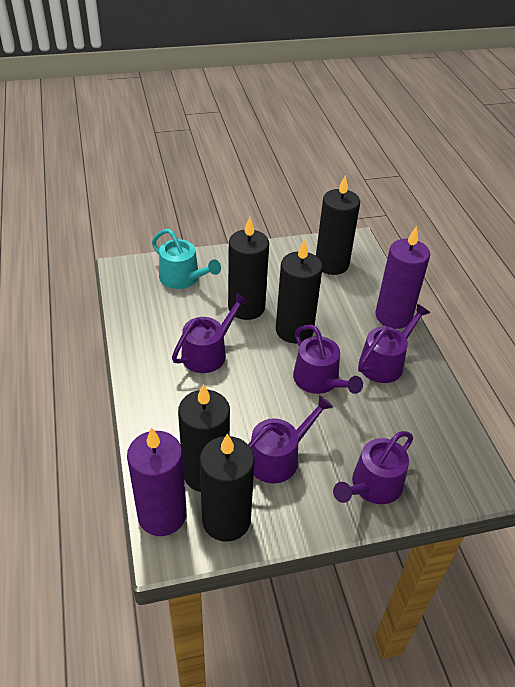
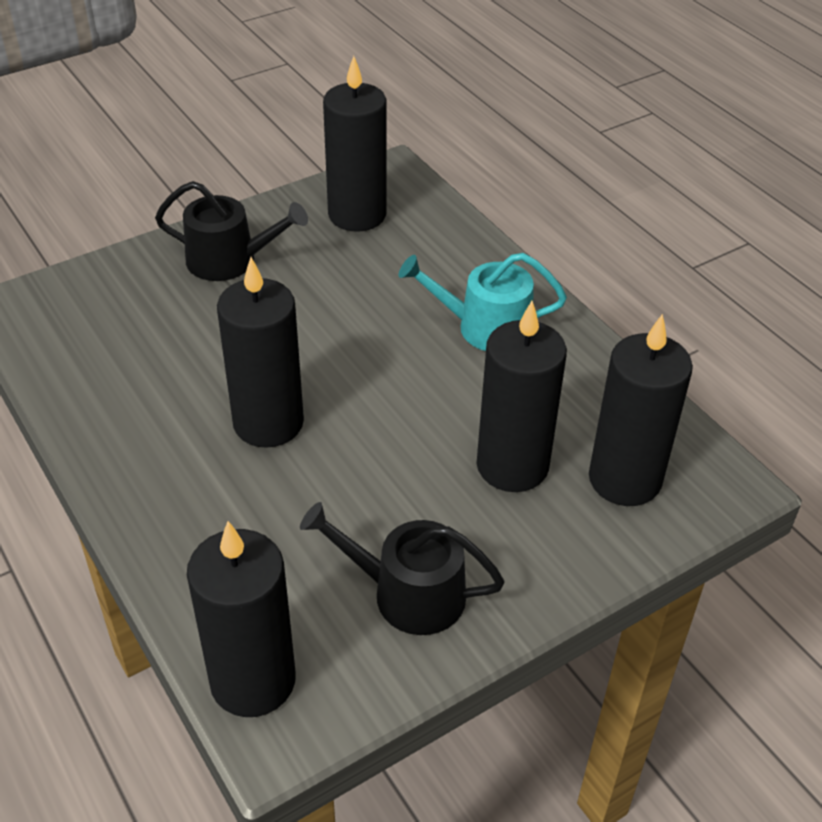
black watering can: 0 -> 2
purple candle: 2 -> 0
purple watering can: 5 -> 0

